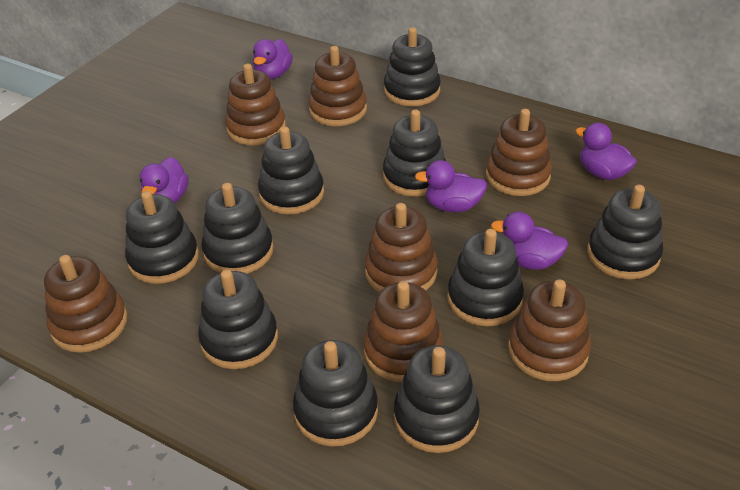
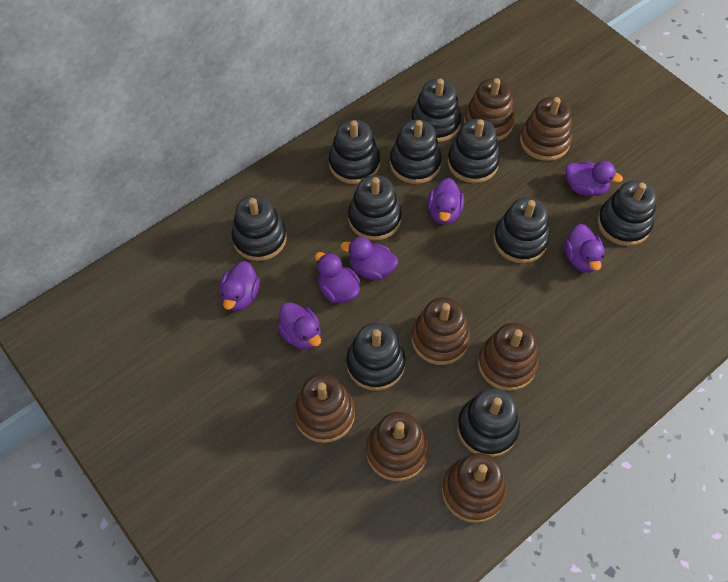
purple duck: 5 -> 7

